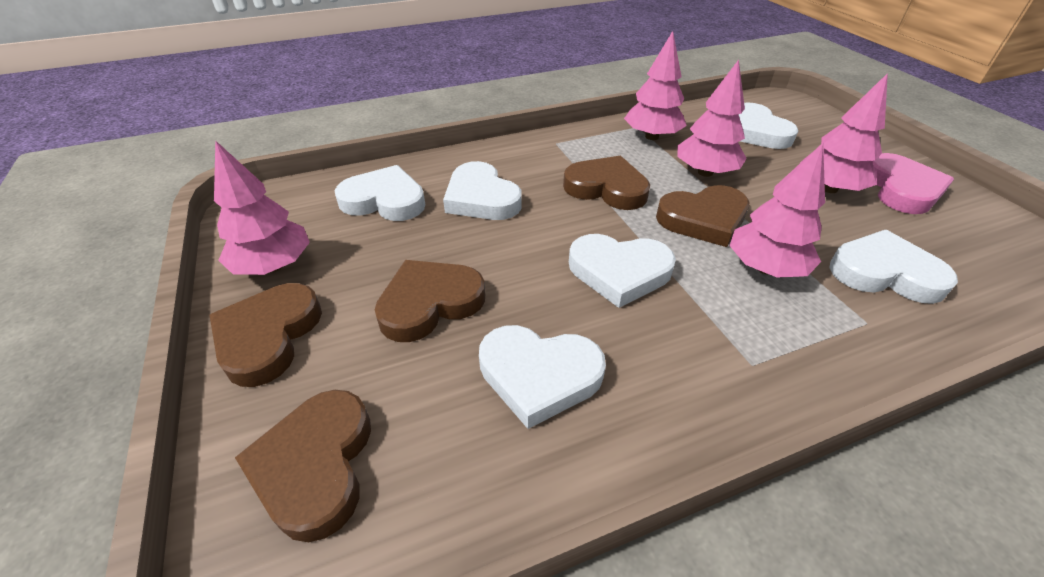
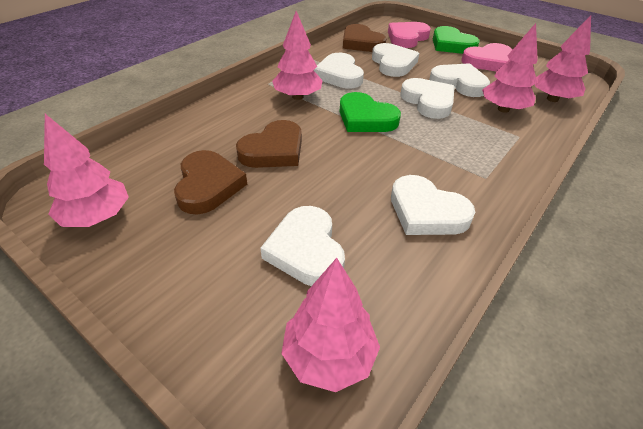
brown heart: 5 -> 3
green heart: 0 -> 2
pink heart: 1 -> 2

